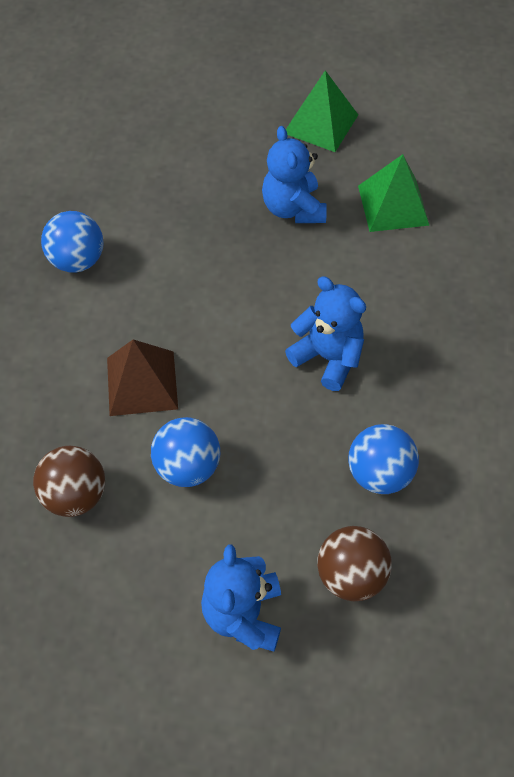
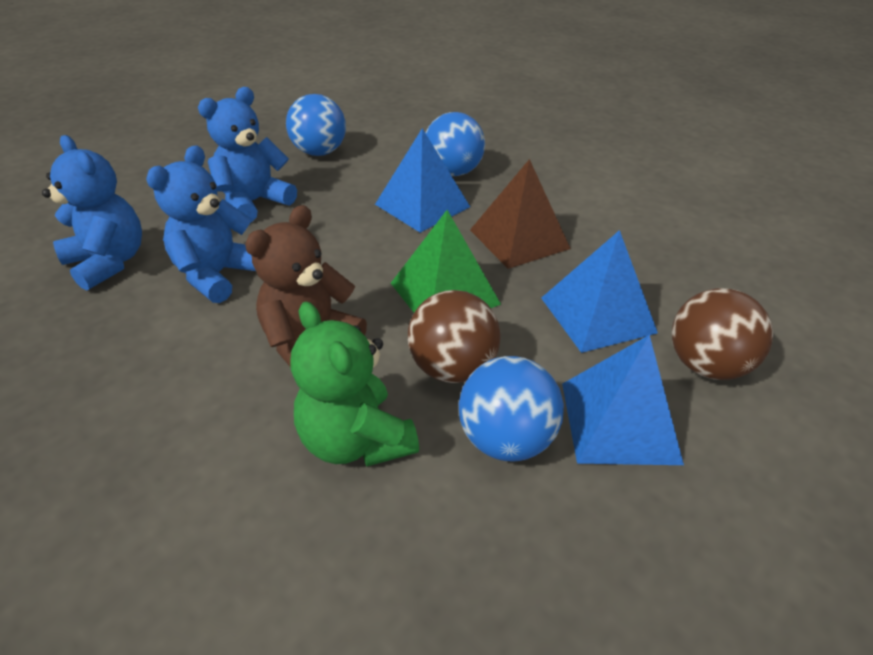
blue pyramid: 0 -> 3
brown teddy bear: 0 -> 1
green pyramid: 2 -> 1
green teddy bear: 0 -> 1

